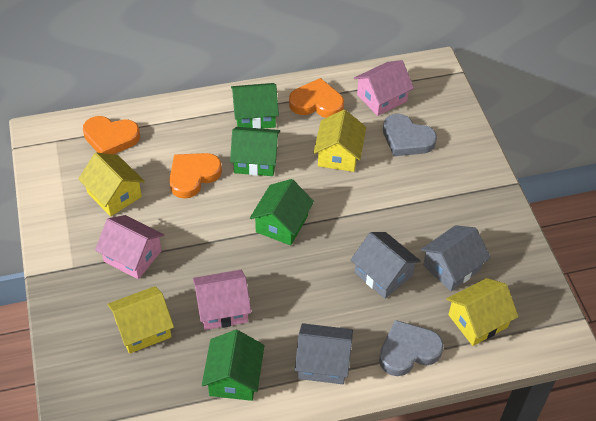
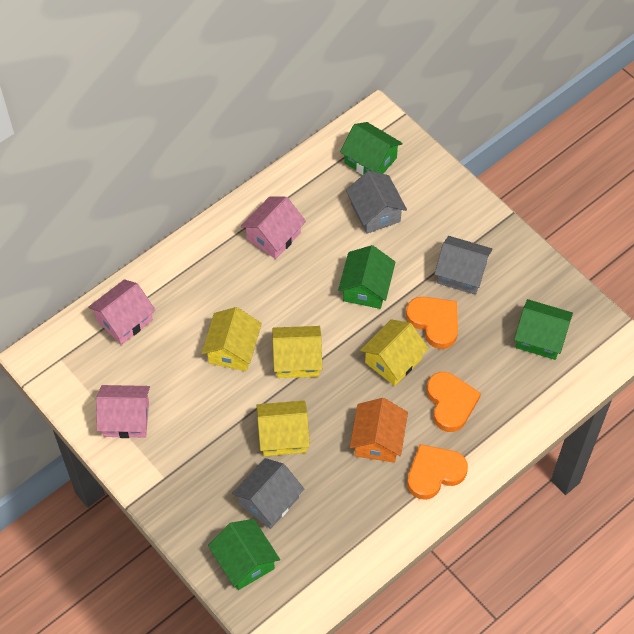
grey heart: 2 -> 0
orange house: 0 -> 1

